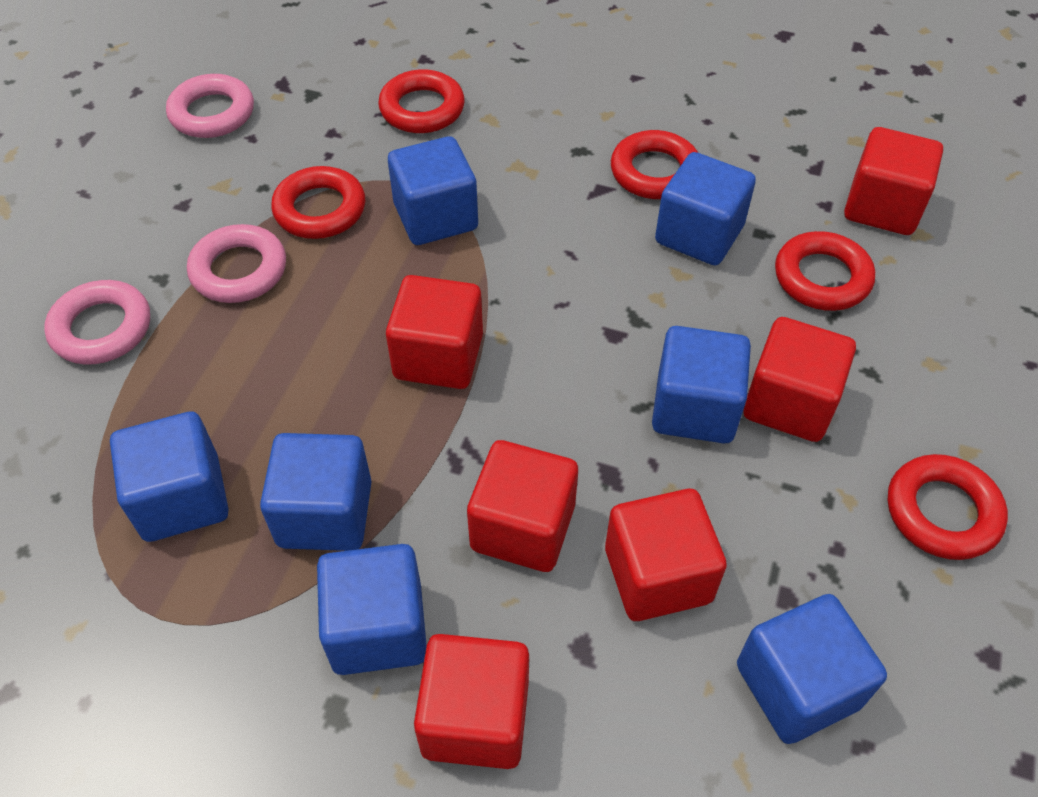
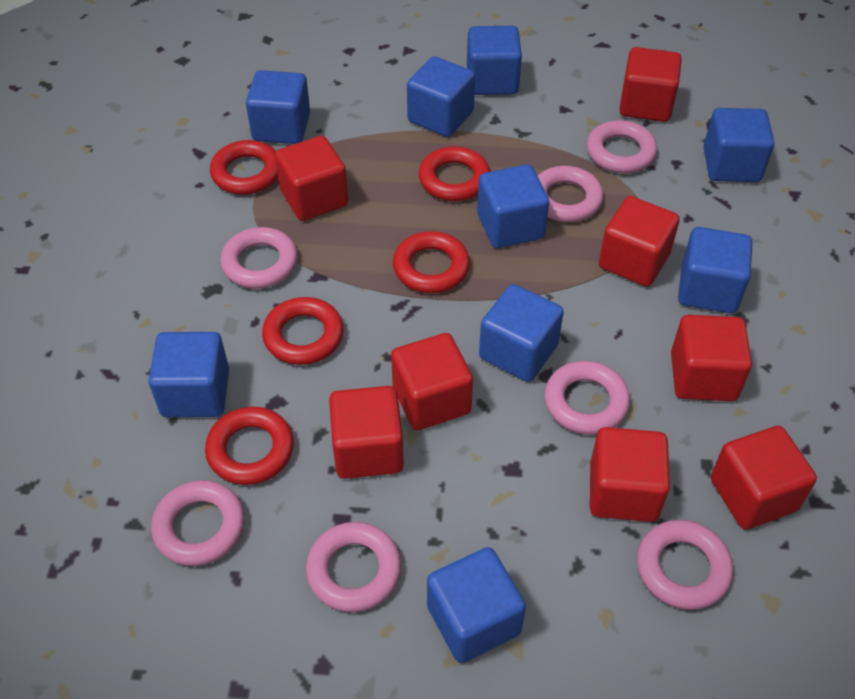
blue cube: 7 -> 9
pink ring: 3 -> 7
red cube: 6 -> 8

